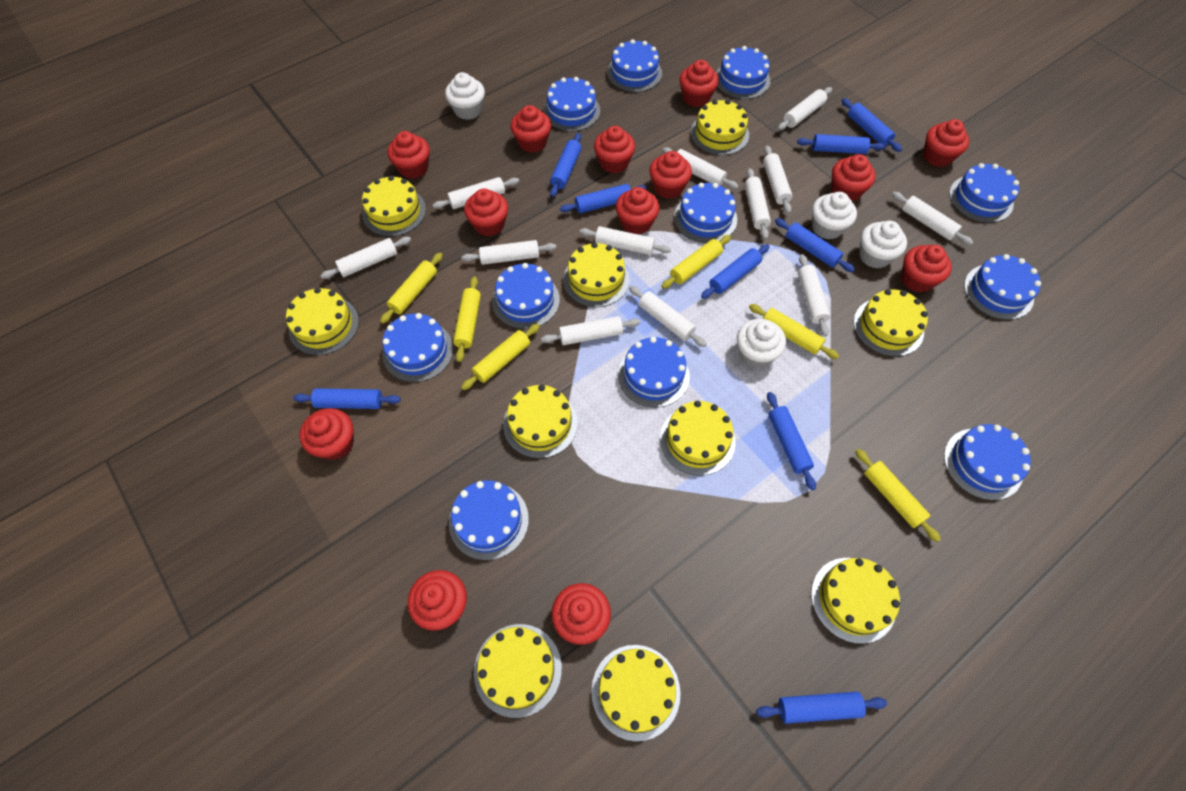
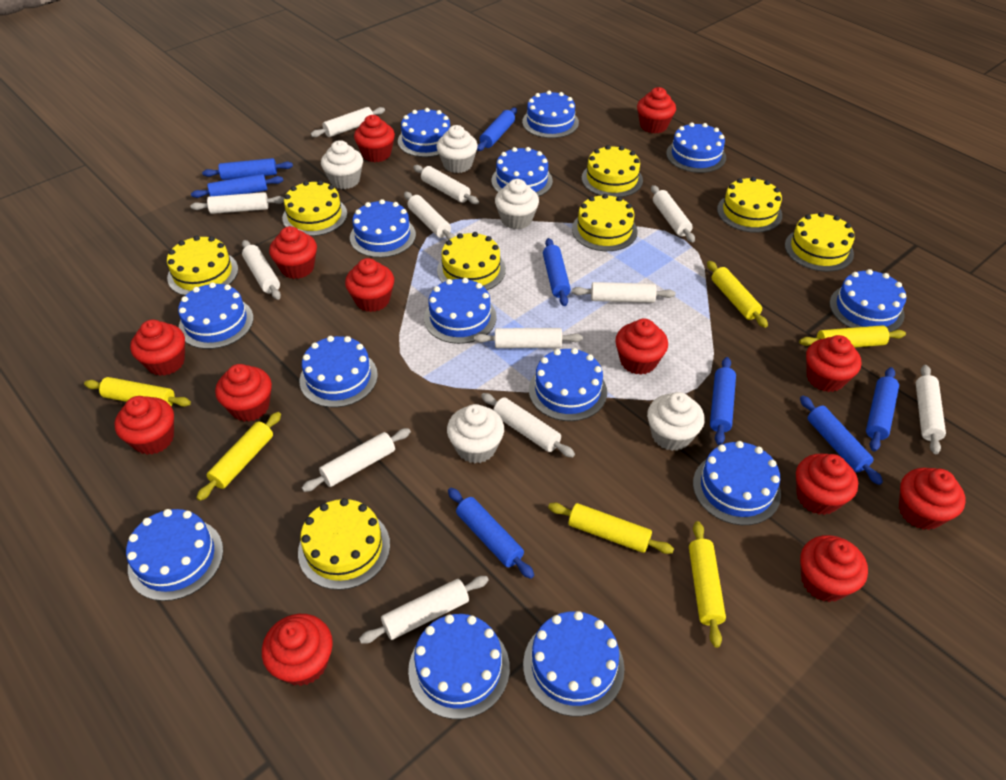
blue cake: 11 -> 14
blue rolling pin: 9 -> 8
white cupcake: 4 -> 5
yellow cake: 10 -> 8

